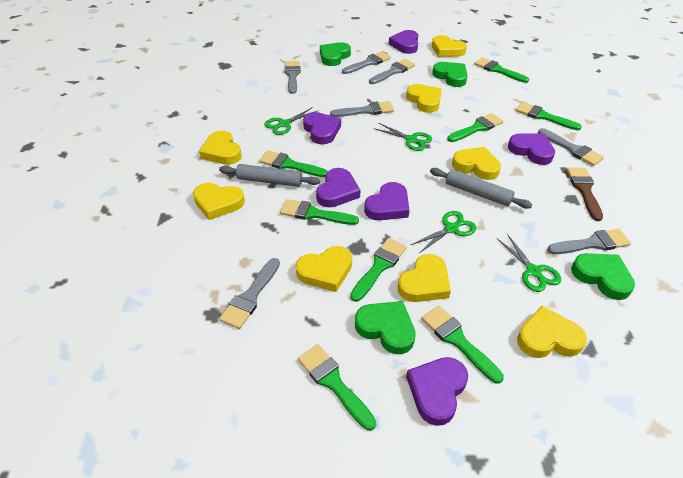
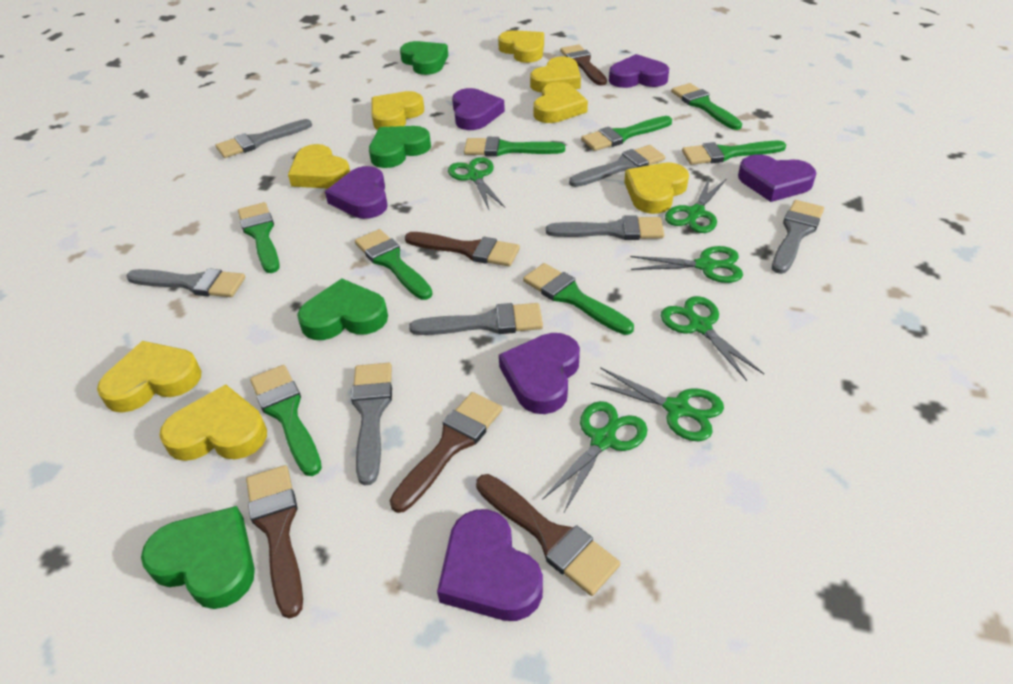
brown brush: 1 -> 5
green scissors: 4 -> 6
grey rolling pin: 2 -> 0

